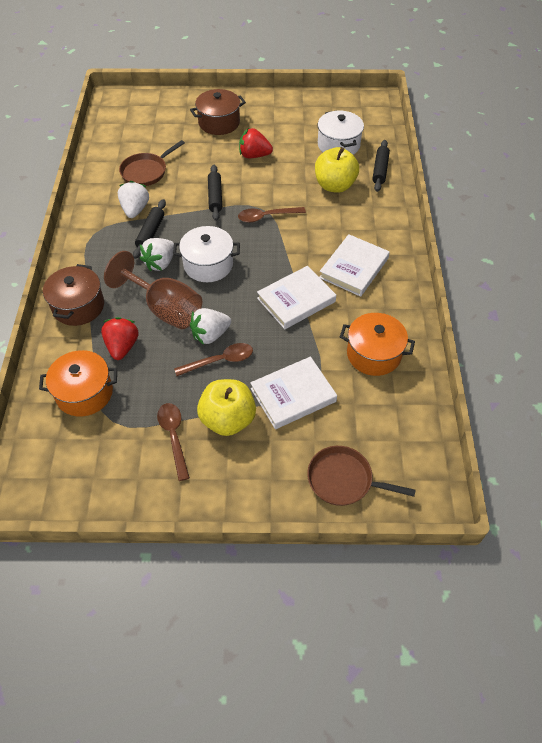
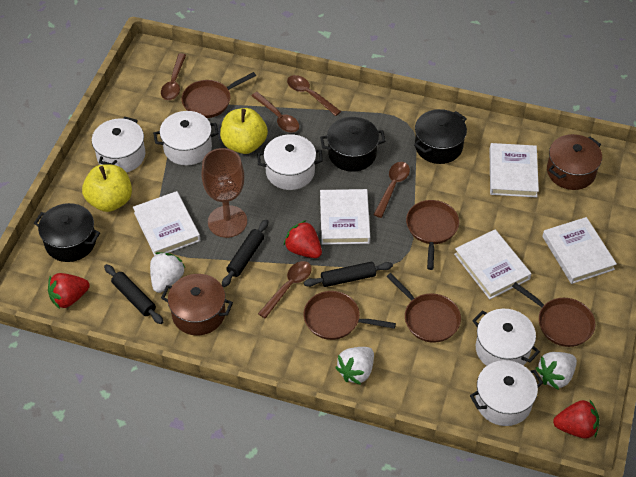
black pot: 0 -> 3
brown pan: 2 -> 5
brown spoon: 3 -> 5
orange pot: 2 -> 0
red strawberry: 2 -> 3
white book: 3 -> 5
white pot: 2 -> 5

